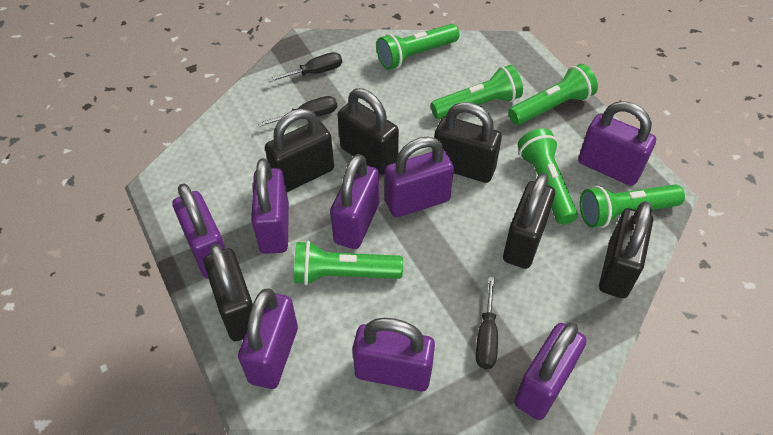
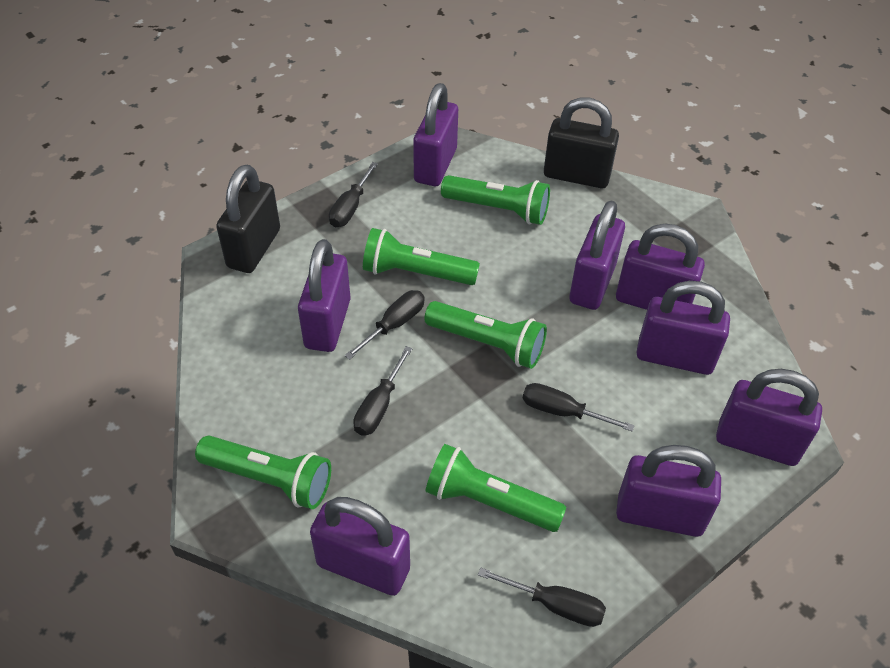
black padlock: 6 -> 2
black screwdriver: 3 -> 5
green flashlight: 6 -> 5

